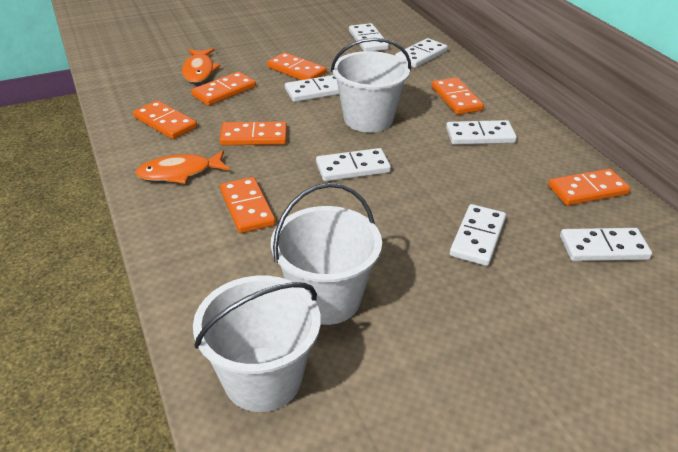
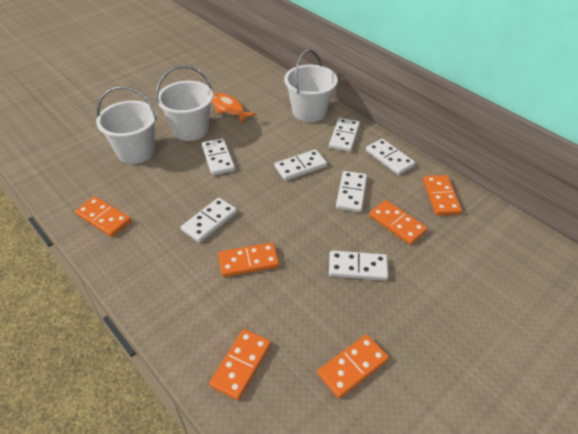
orange domino: 7 -> 6
orange fish: 2 -> 1

